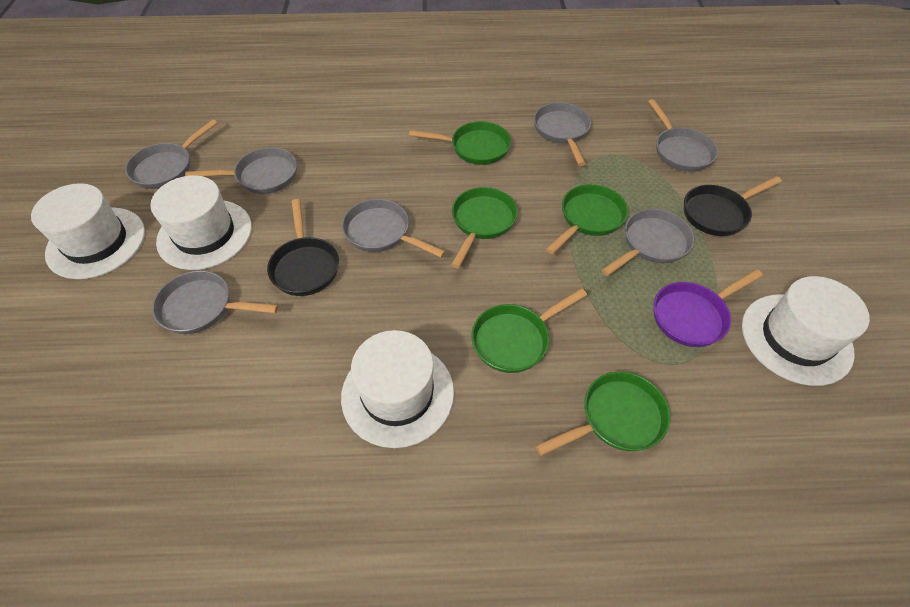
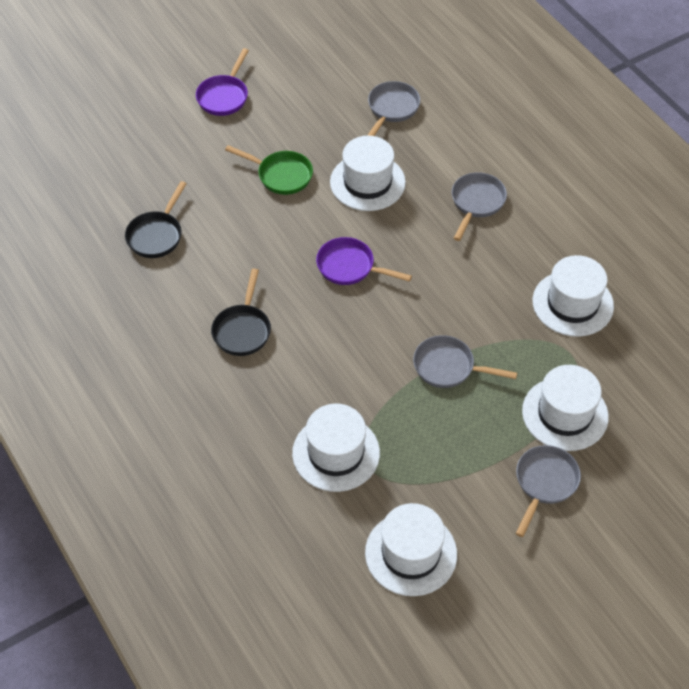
green pan: 5 -> 1
grey pan: 7 -> 4
purple pan: 1 -> 2
white hat: 4 -> 5

